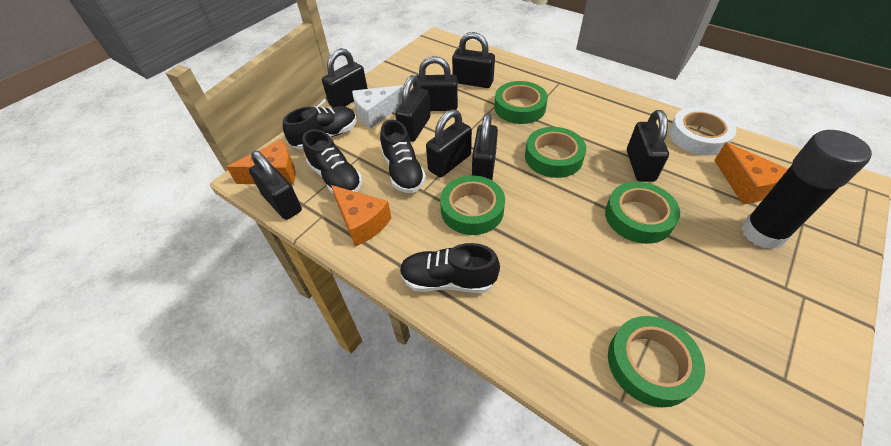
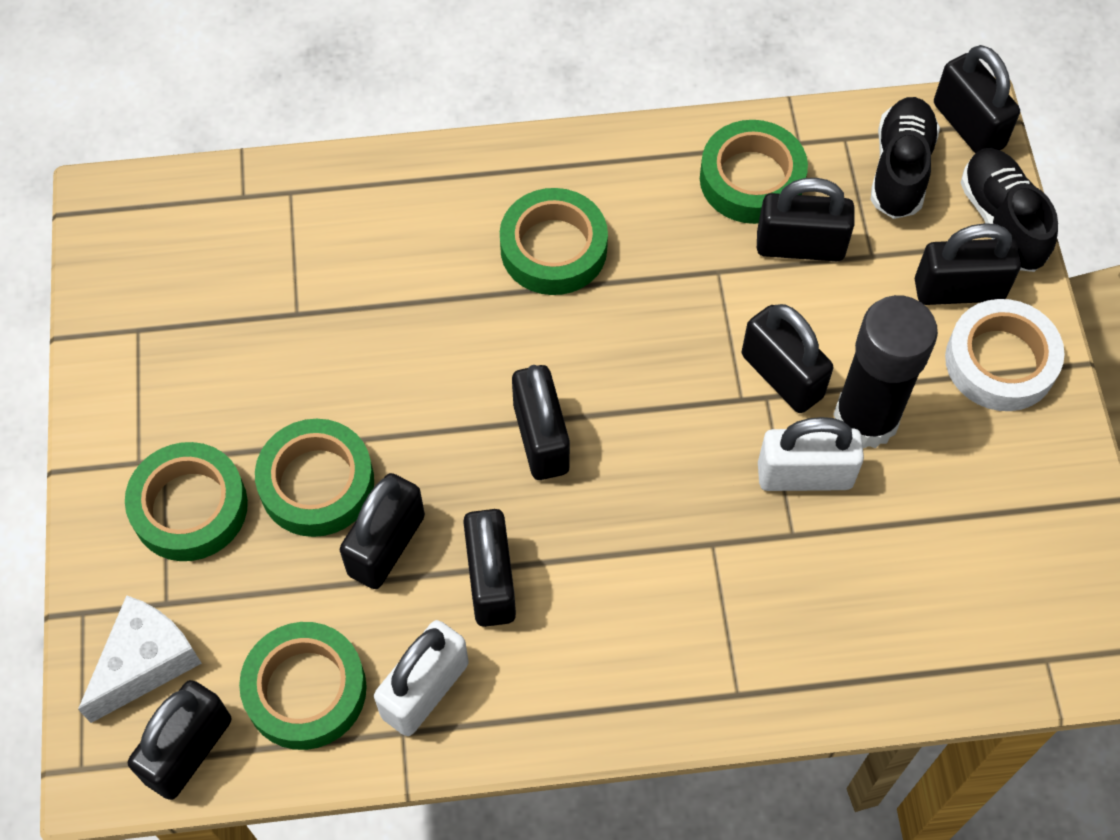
black shoe: 4 -> 2
orange cheese: 3 -> 0
white padlock: 0 -> 2

